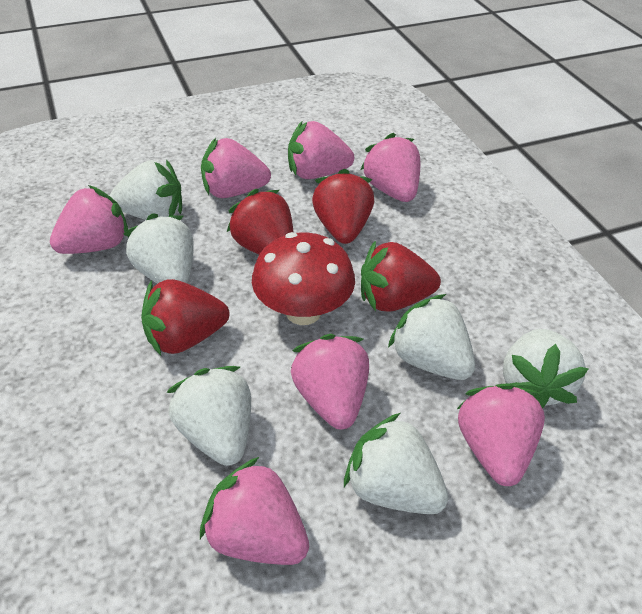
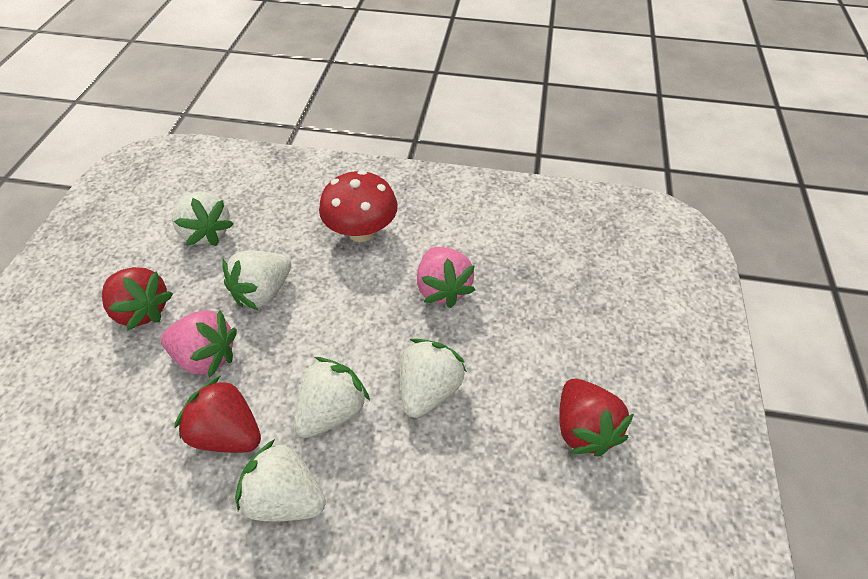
pink strawberry: 7 -> 2
red strawberry: 4 -> 3
white strawberry: 6 -> 5

